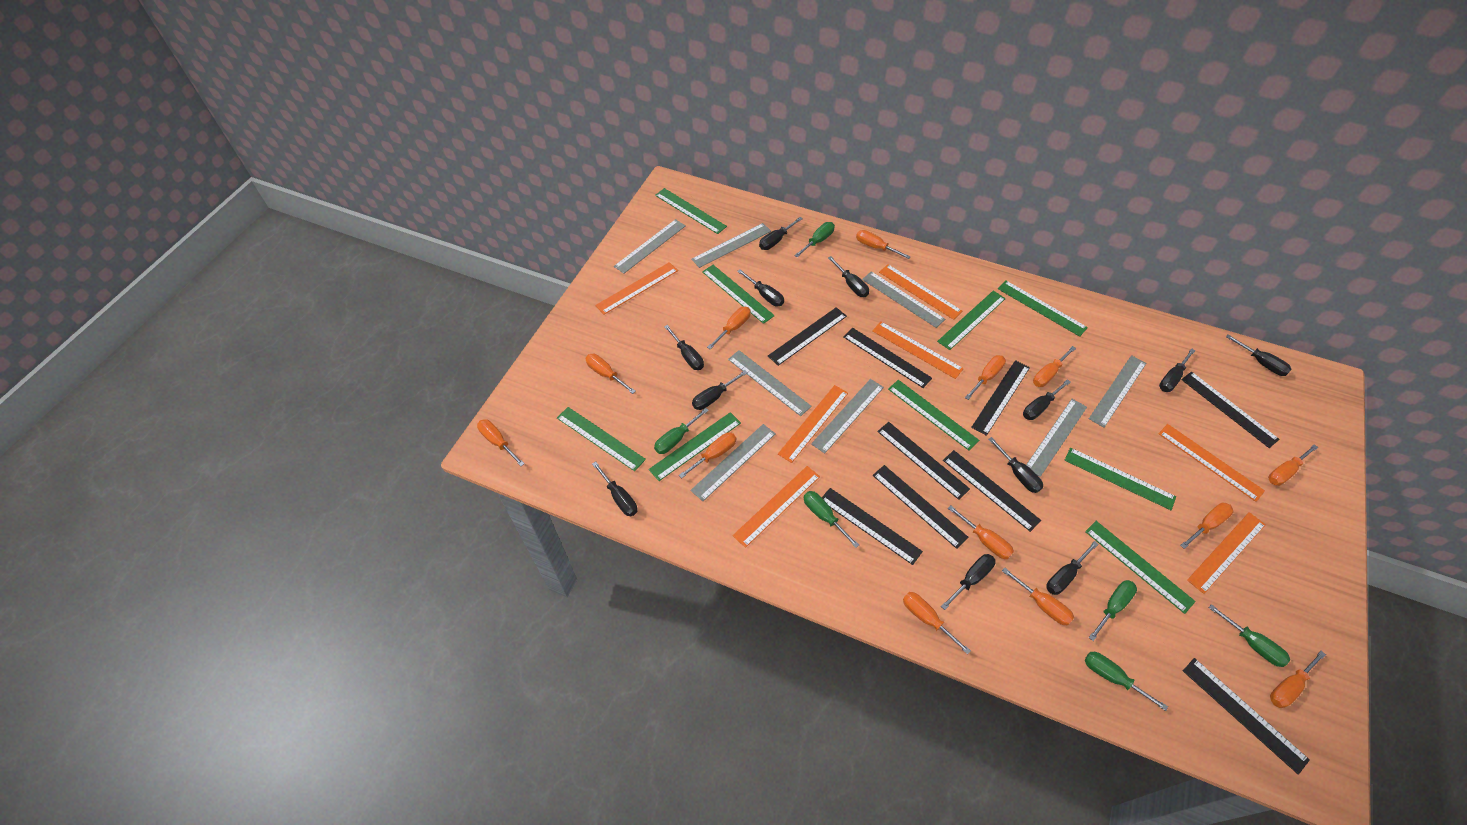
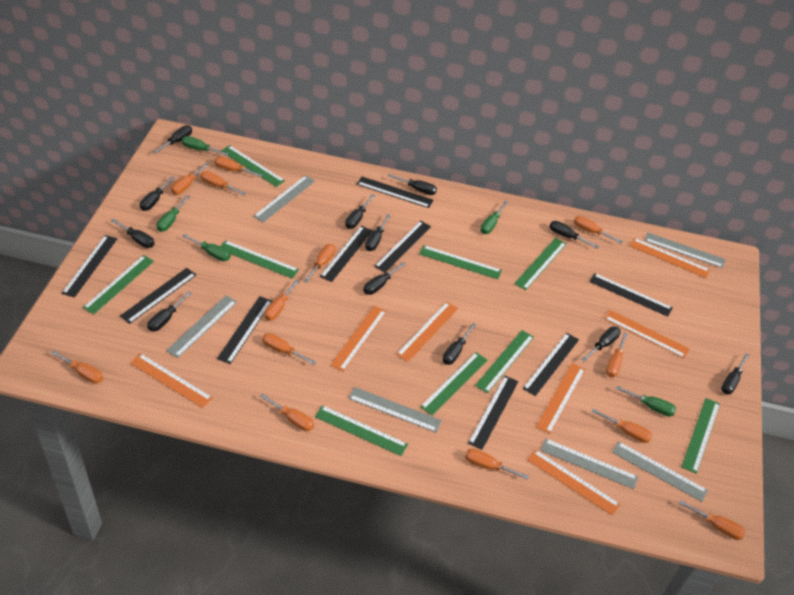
green screwdriver: 6 -> 5
grey ruler: 8 -> 6

